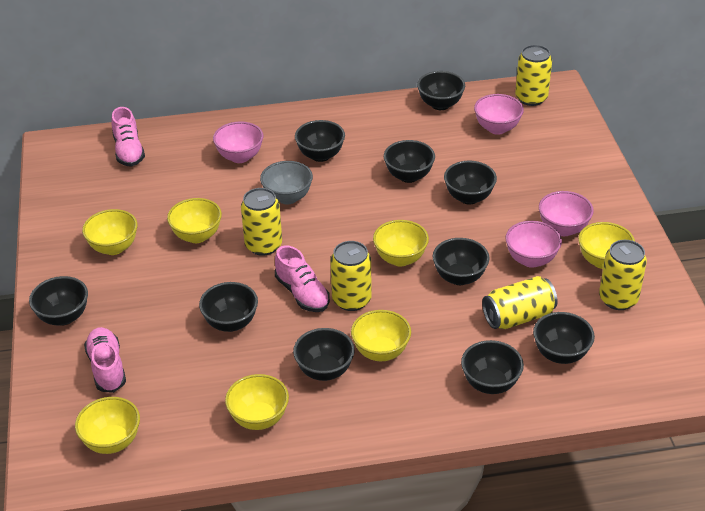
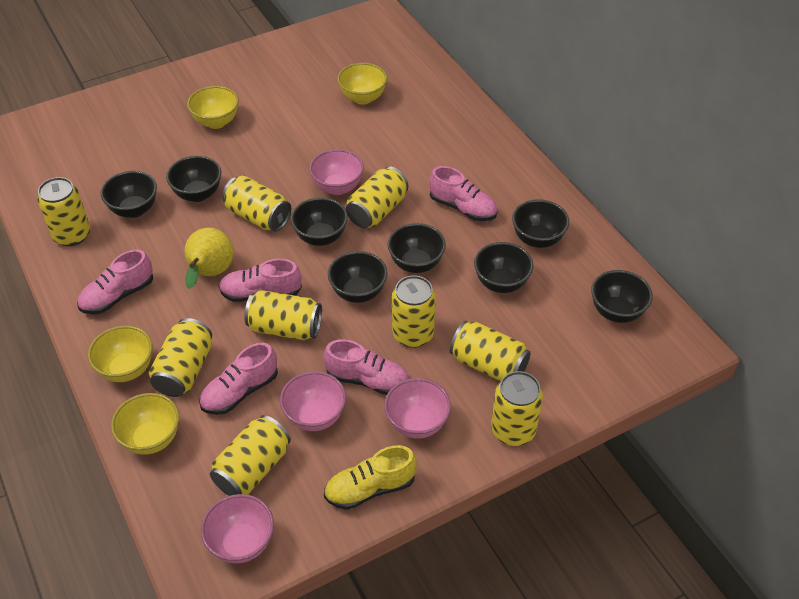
black bowl: 10 -> 8
grey bowl: 1 -> 0
pink shoe: 3 -> 5
yellow bowl: 7 -> 4
yellow can: 5 -> 9
yellow pear: 0 -> 1
yellow shoe: 0 -> 1

